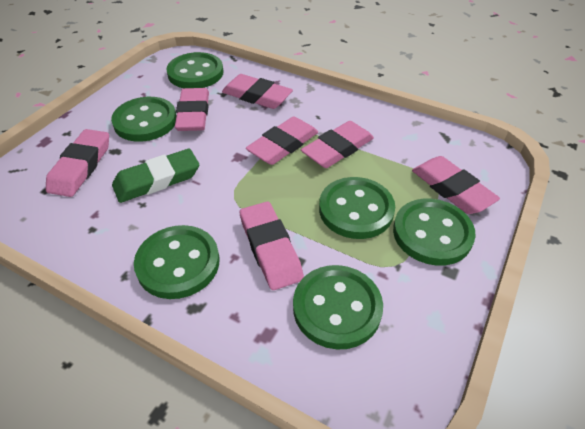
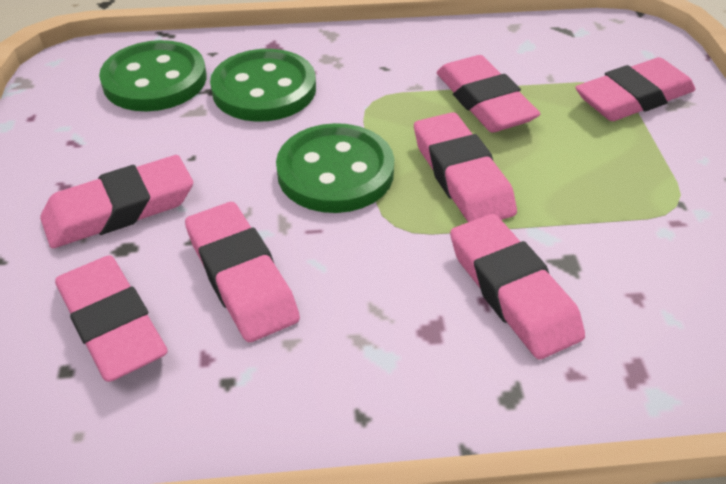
green button: 6 -> 3
green eraser: 1 -> 0

